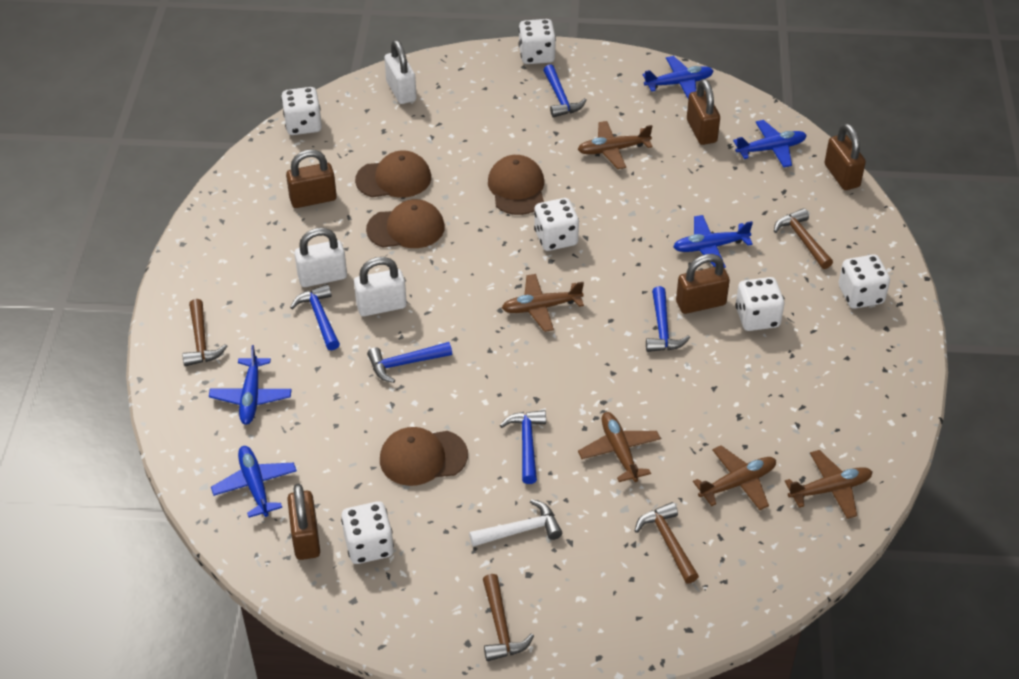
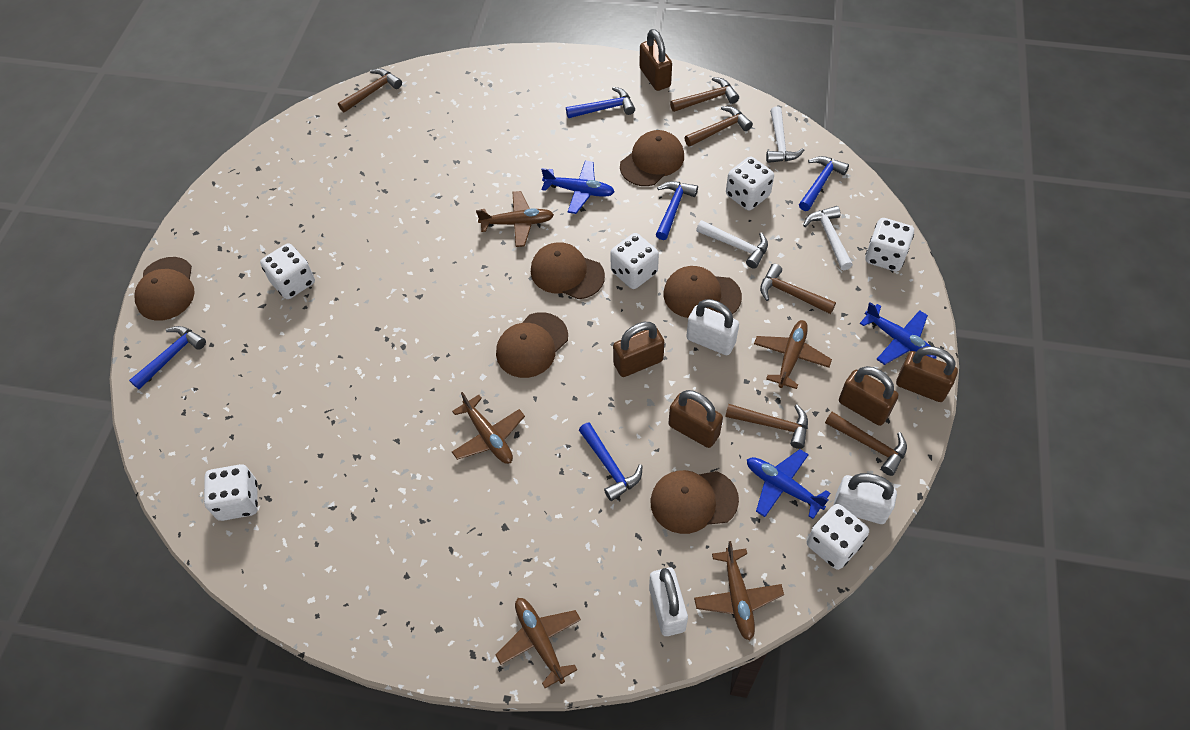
blue plane: 5 -> 3
brown cap: 4 -> 6
brown hammer: 4 -> 6
white hammer: 1 -> 3

